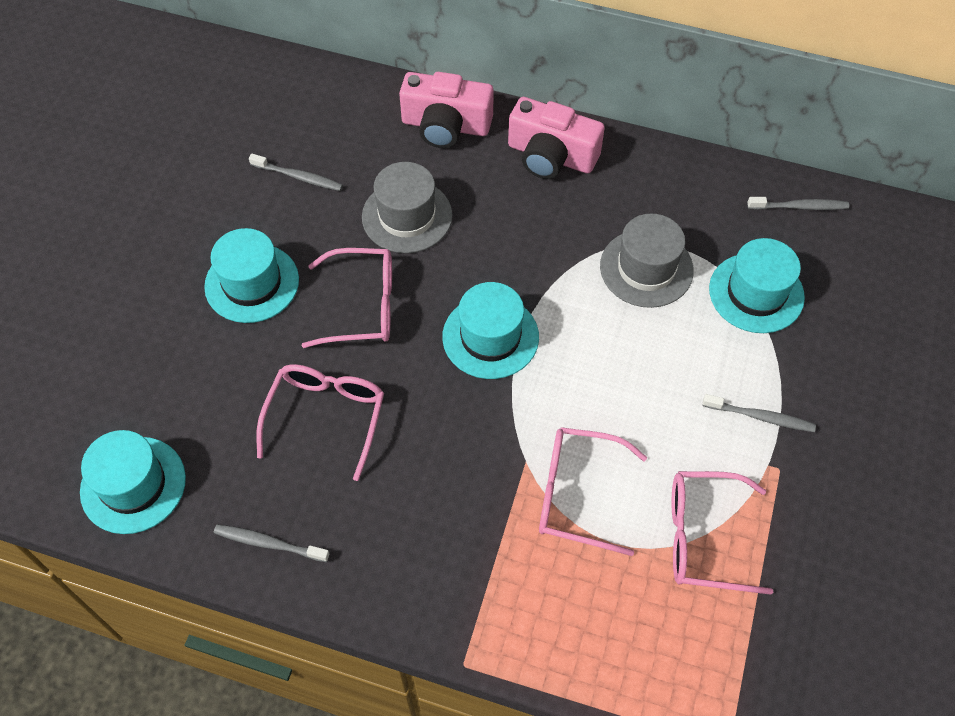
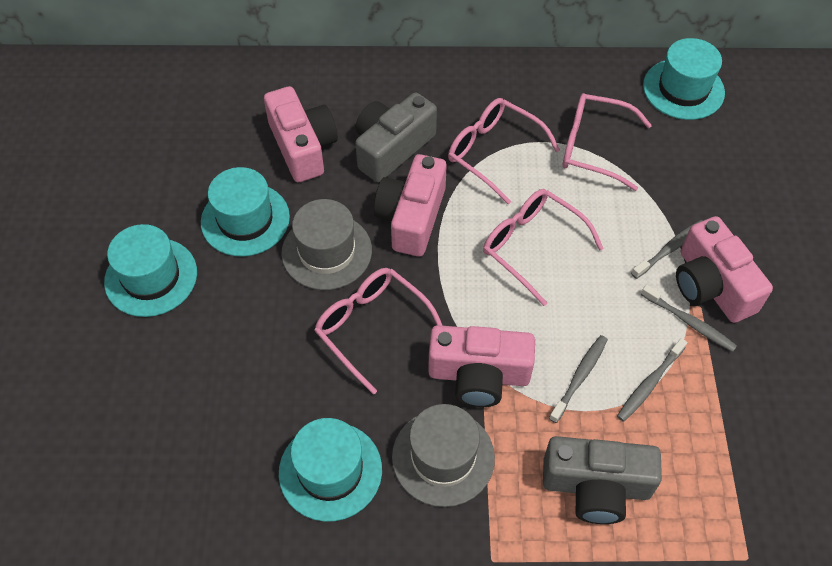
grey camera: 0 -> 2
pink camera: 2 -> 4

